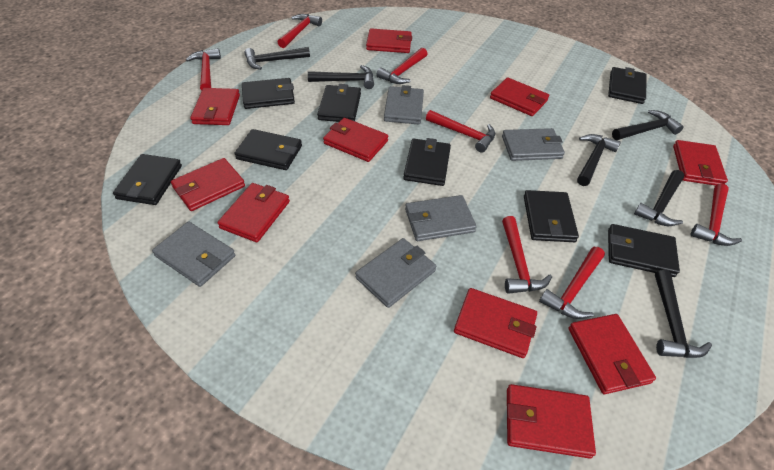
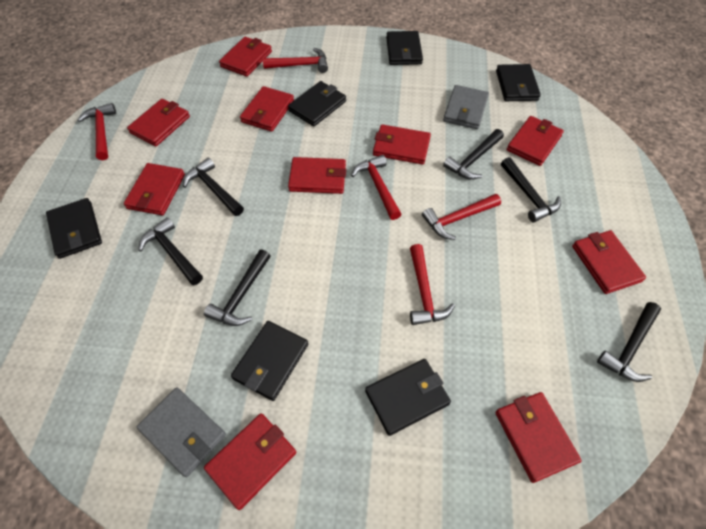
black wallet: 8 -> 6
grey wallet: 5 -> 2
red hammer: 7 -> 5

